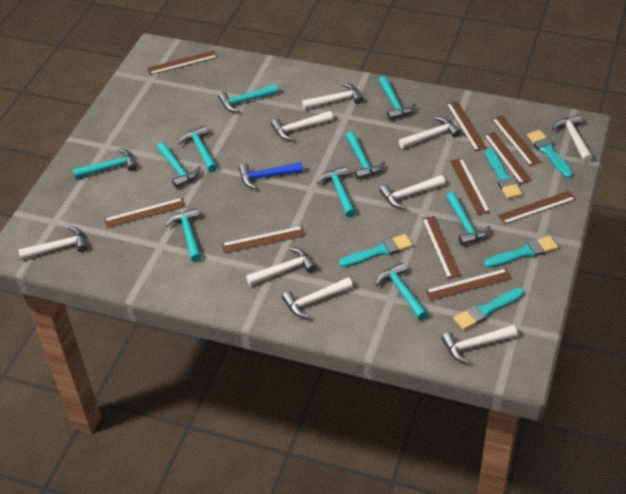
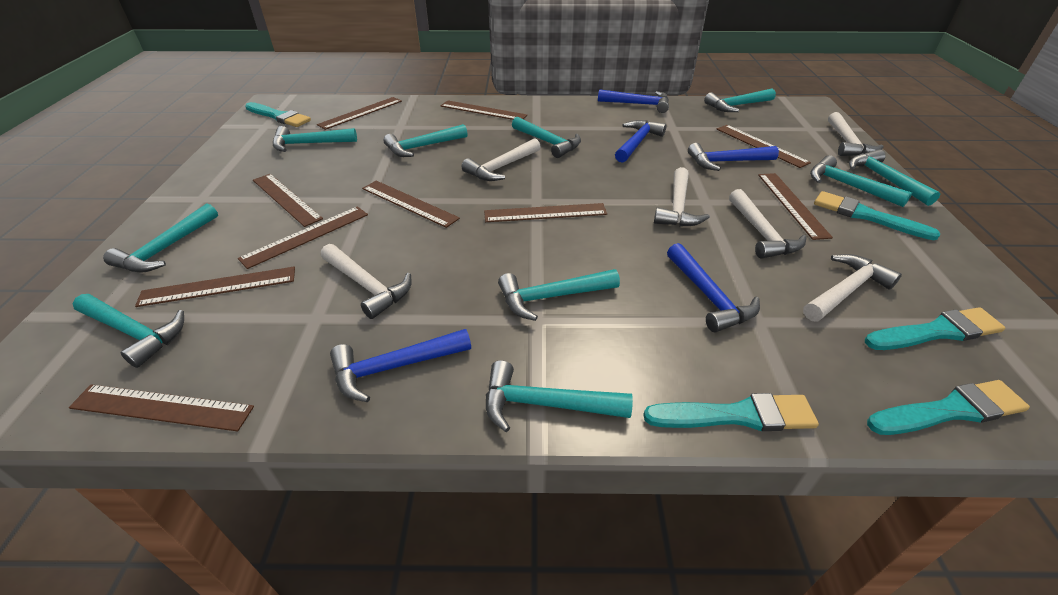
blue hammer: 1 -> 5
white hammer: 9 -> 6

